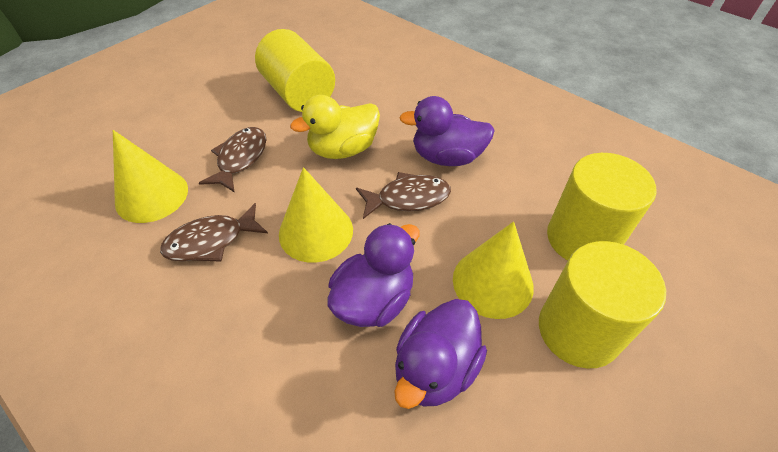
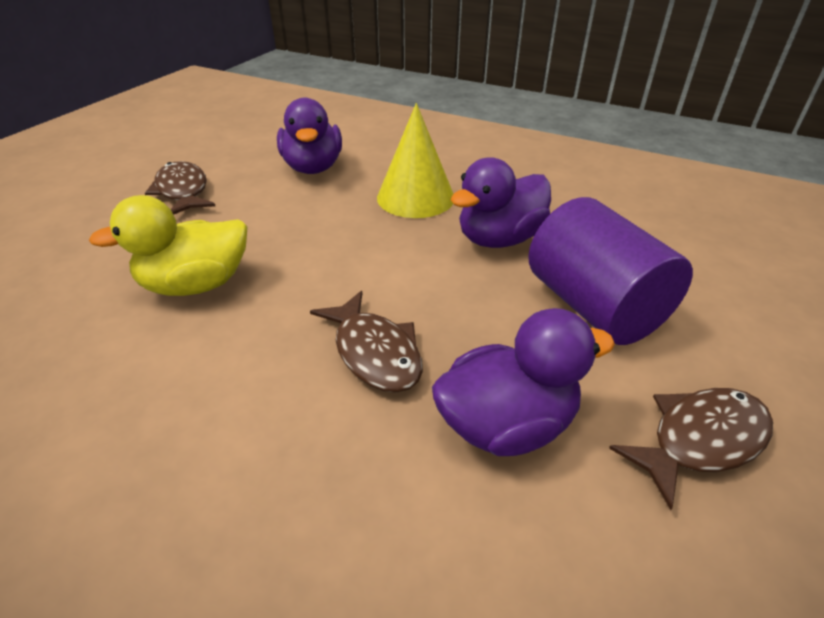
purple cylinder: 0 -> 1
yellow cone: 3 -> 1
yellow cylinder: 3 -> 0

